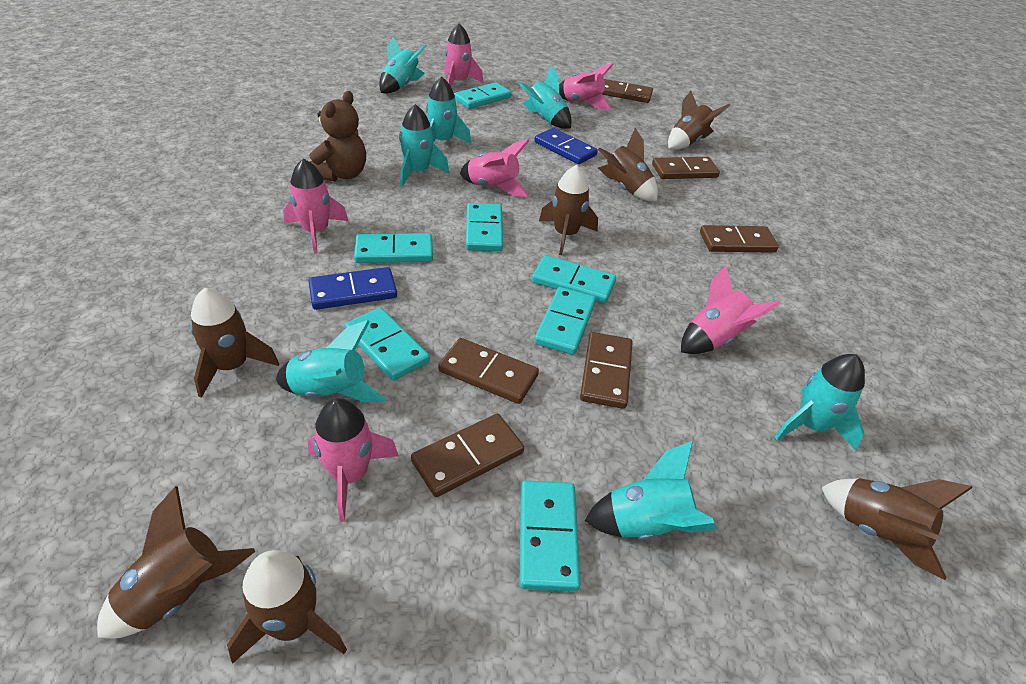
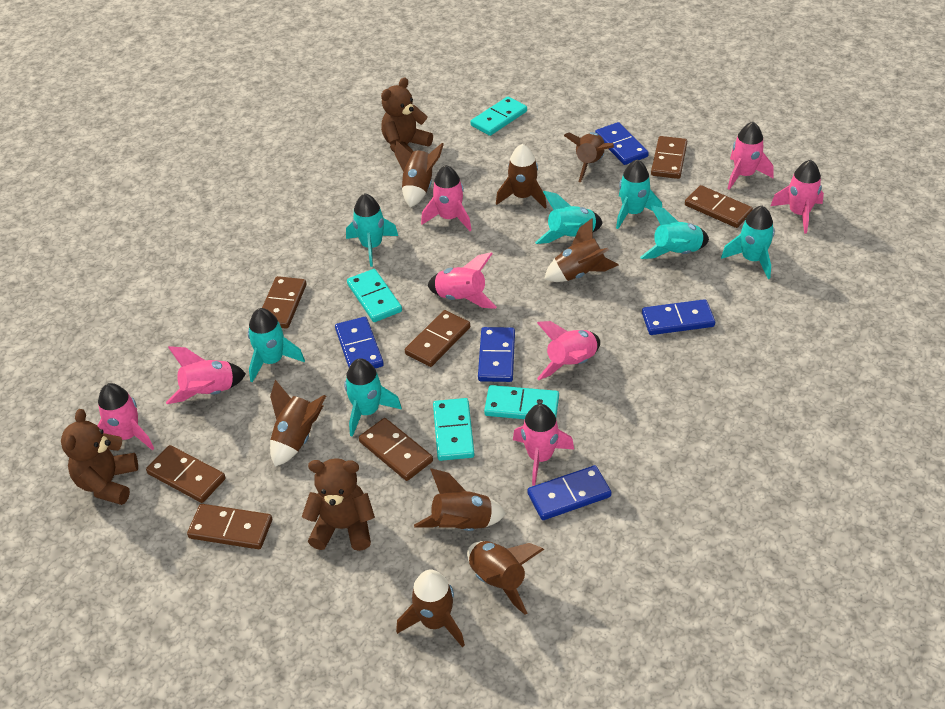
blue domino: 2 -> 5
brown domino: 6 -> 7
brown rocket: 7 -> 8
brown teddy bear: 1 -> 3
pink rocket: 6 -> 8
turquoise domino: 7 -> 4

